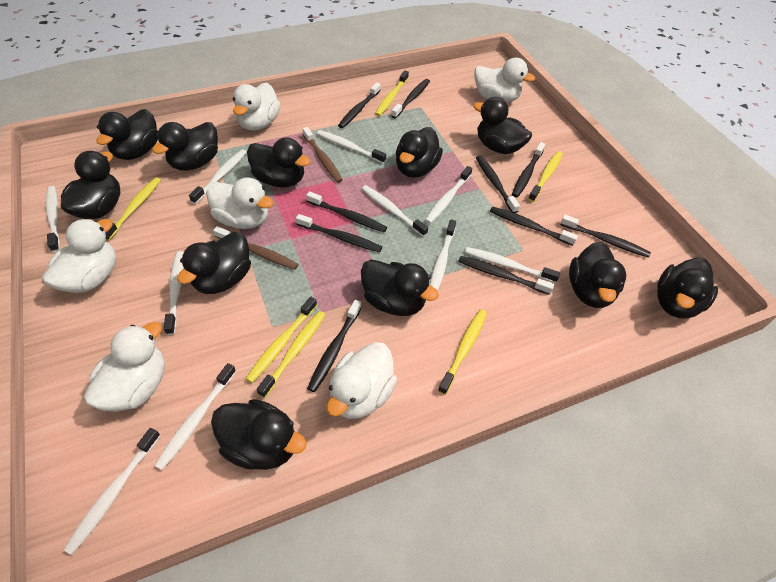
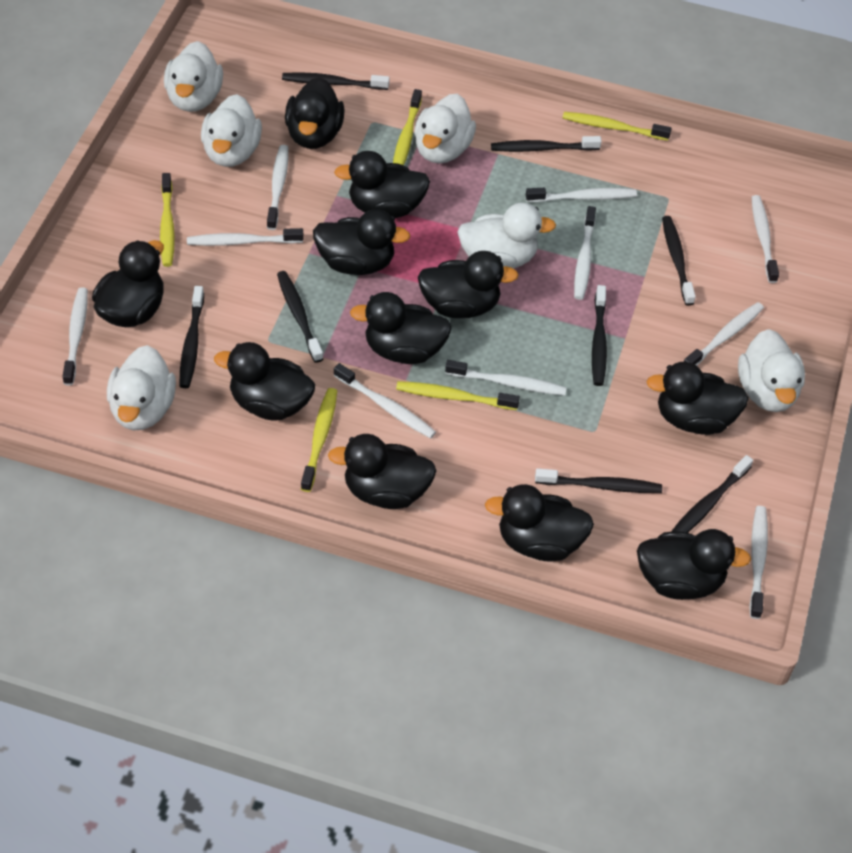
black toothbrush: 10 -> 8
brown toothbrush: 2 -> 0
yellow toothbrush: 6 -> 5

